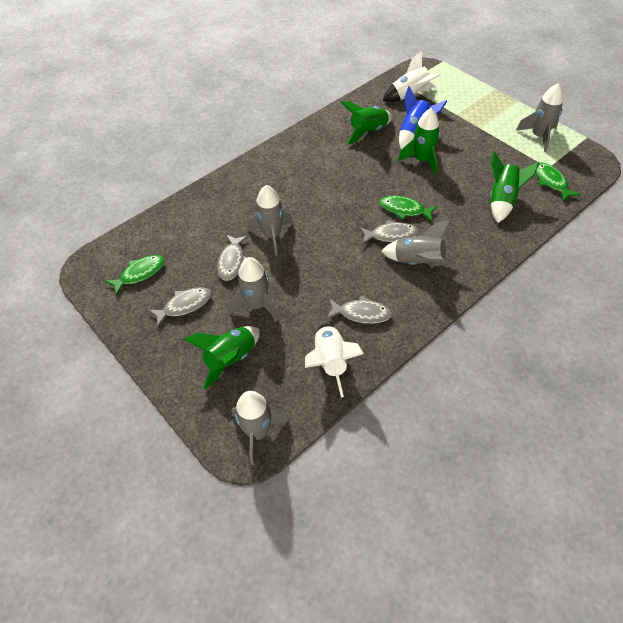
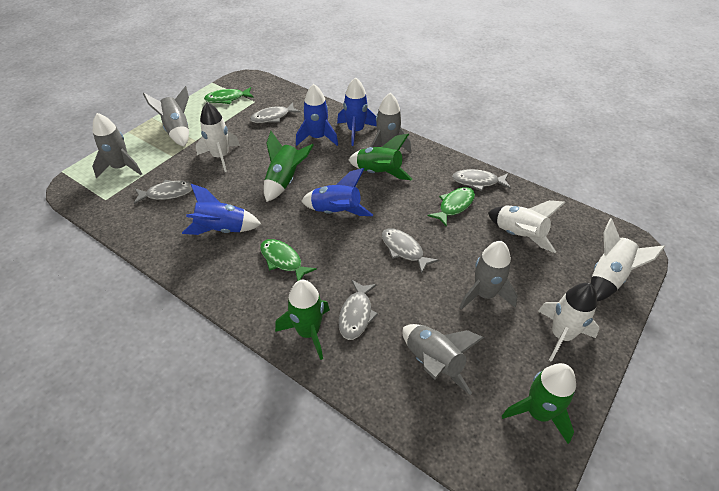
blue rocket: 1 -> 4
grey fish: 4 -> 5
white rocket: 2 -> 4

